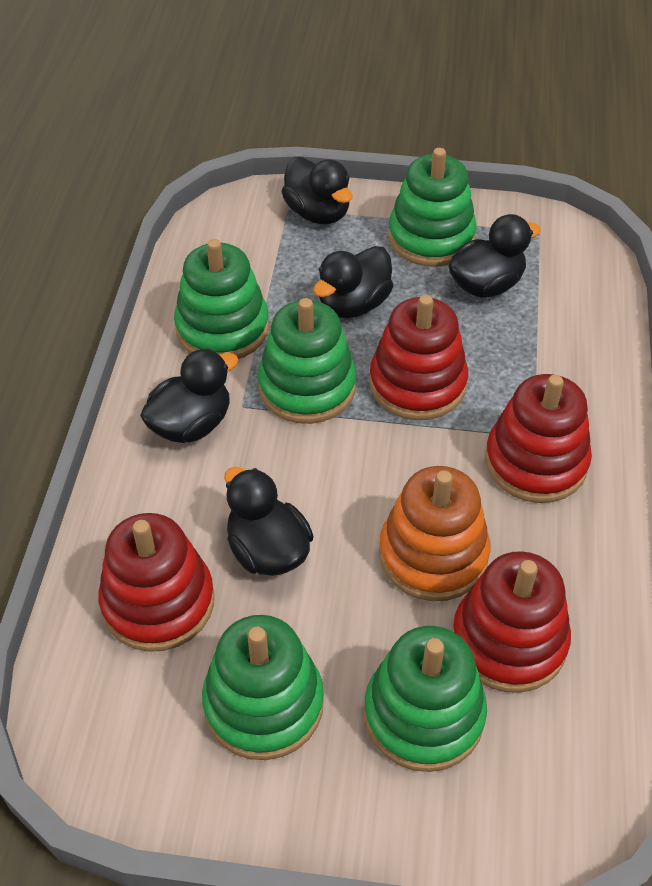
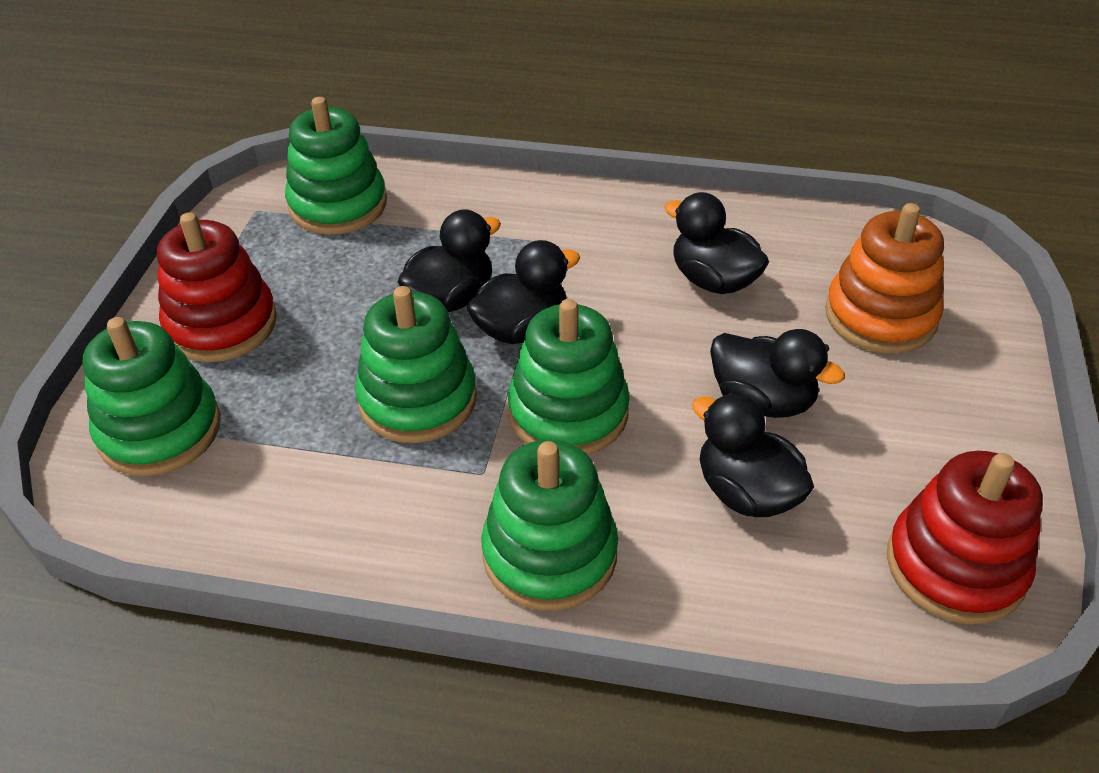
red stacking toy: 4 -> 2

